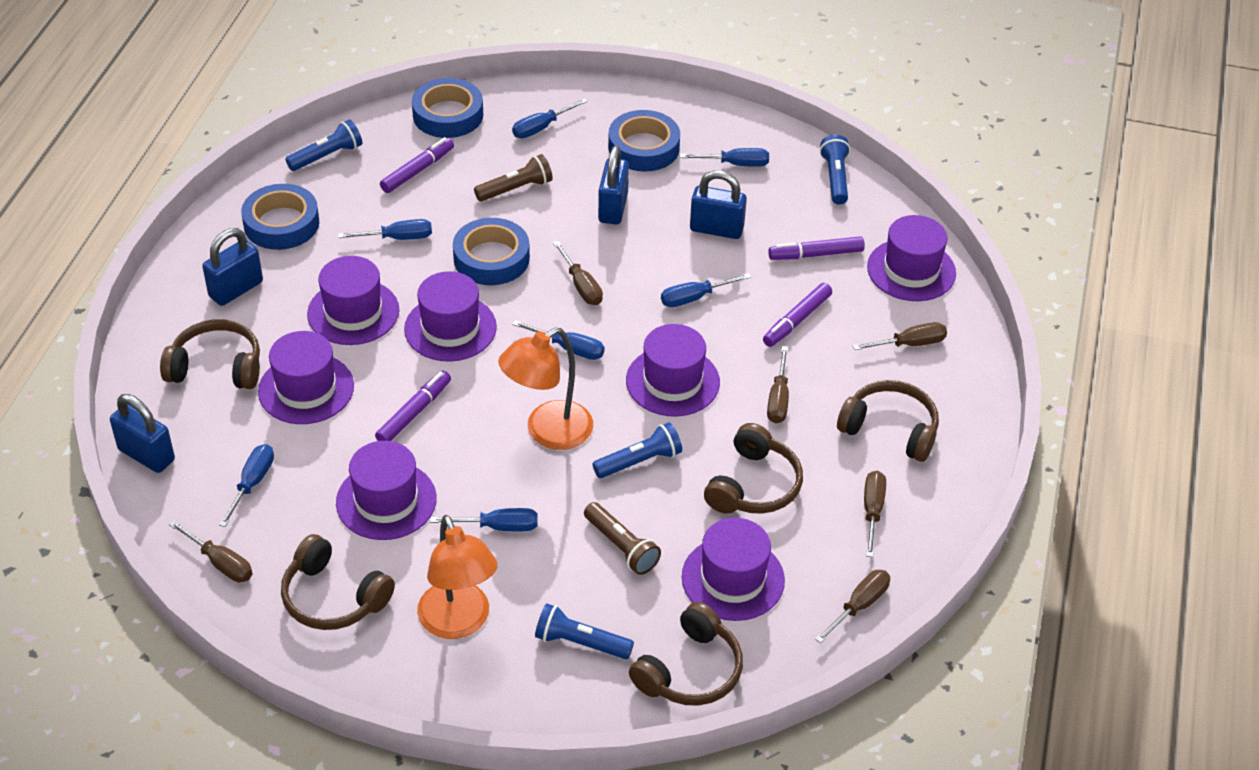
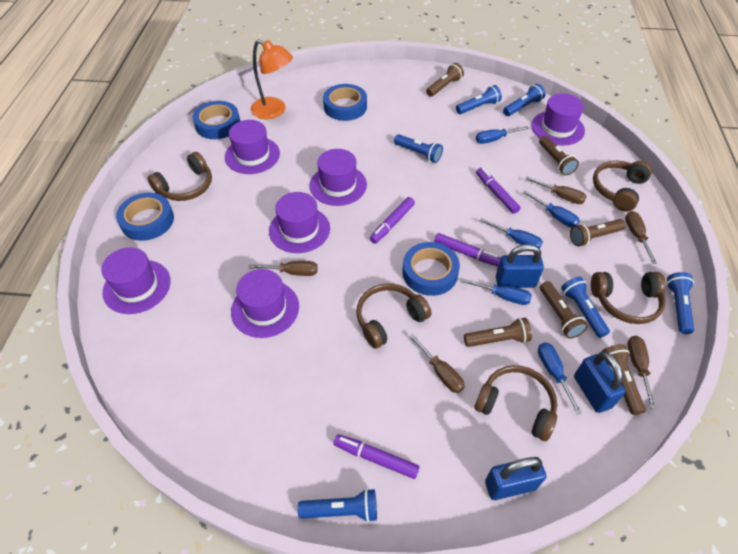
blue flashlight: 4 -> 6
blue padlock: 4 -> 3
blue screwdriver: 7 -> 5
brown flashlight: 2 -> 6
brown screwdriver: 6 -> 5
orange lamp: 2 -> 1
purple hat: 7 -> 6

